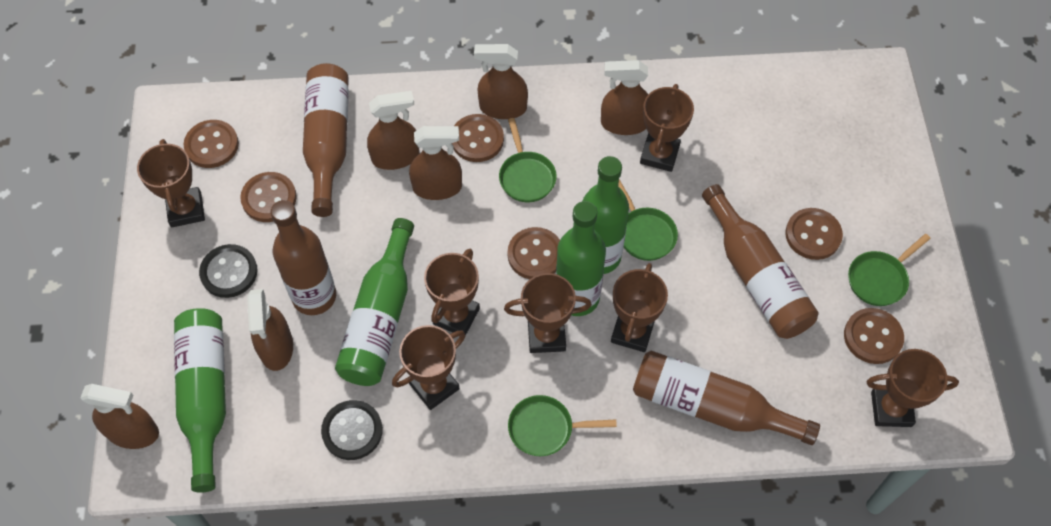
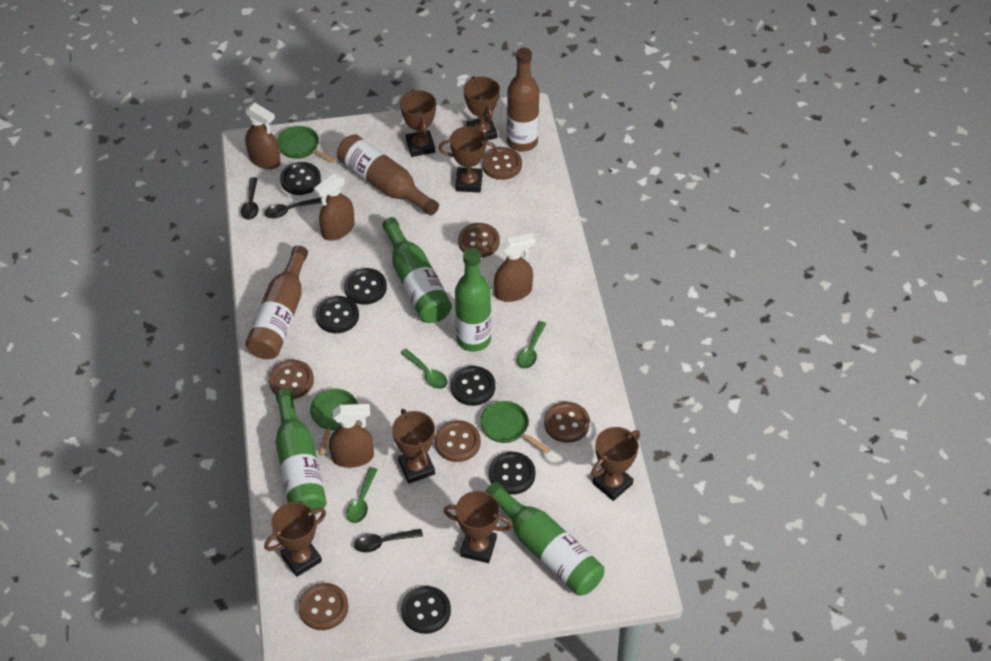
black button: 2 -> 6
black spoon: 0 -> 3
brown bottle: 4 -> 3
brown spray bottle: 6 -> 4
green pan: 4 -> 3
green spoon: 0 -> 3

